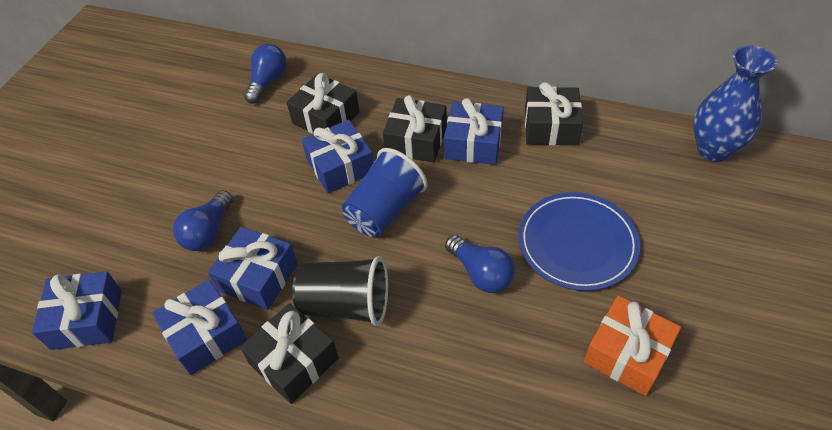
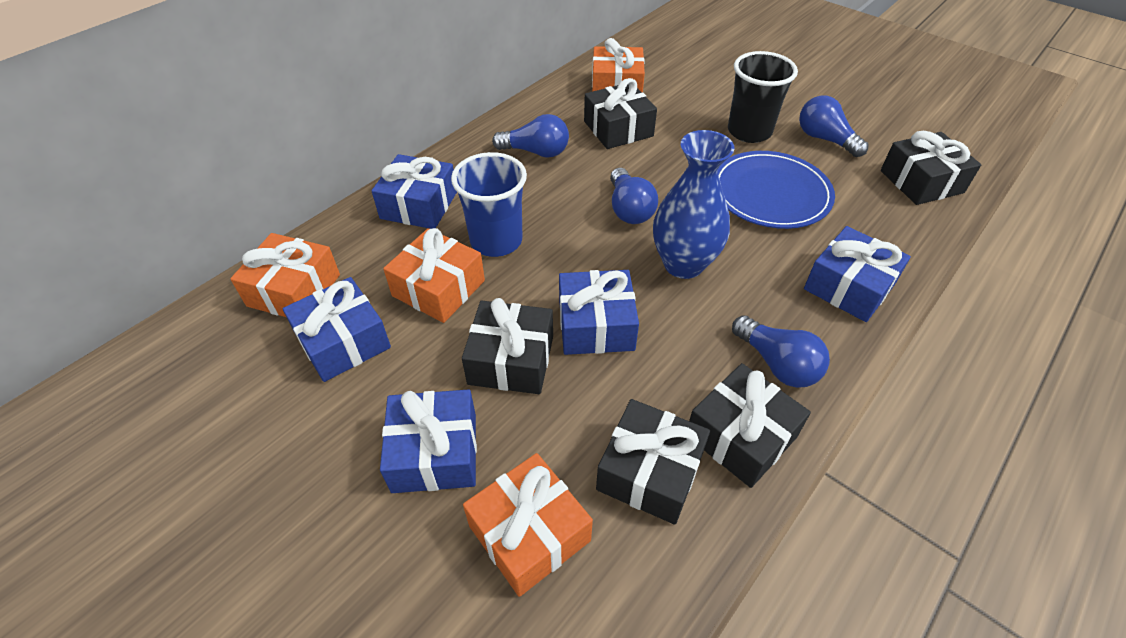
black gift: 4 -> 5
blue light bulb: 3 -> 4
orange gift: 1 -> 4

